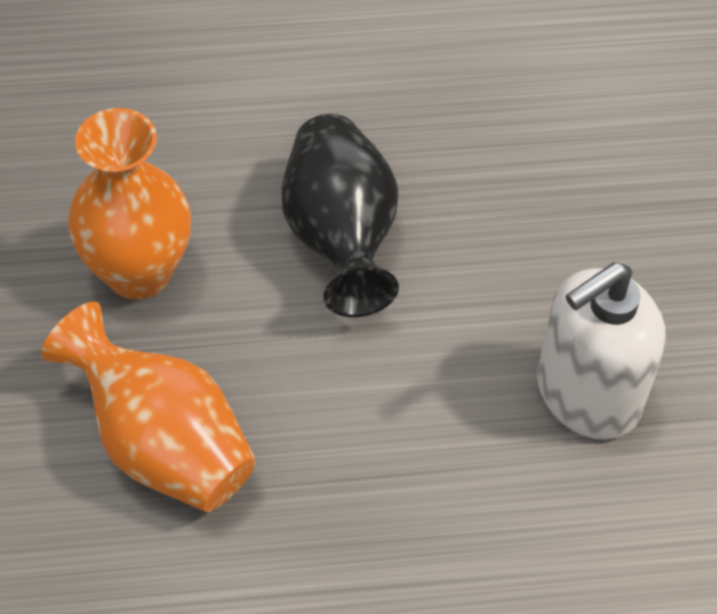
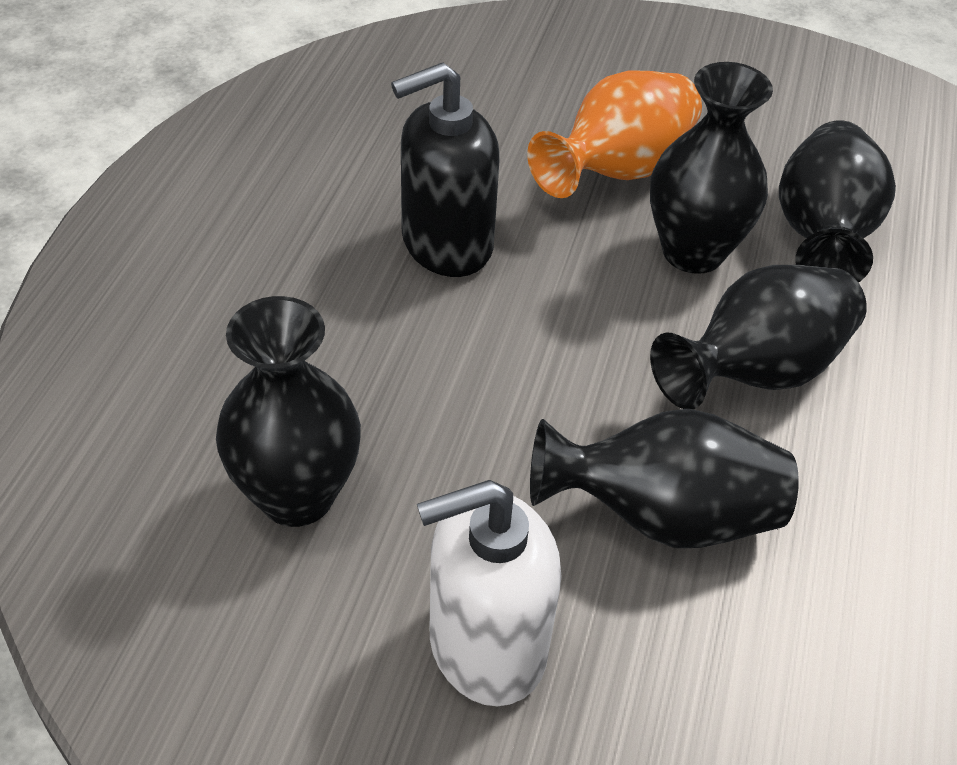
black soap dispenser: 0 -> 1
black vase: 1 -> 5
orange vase: 2 -> 1

